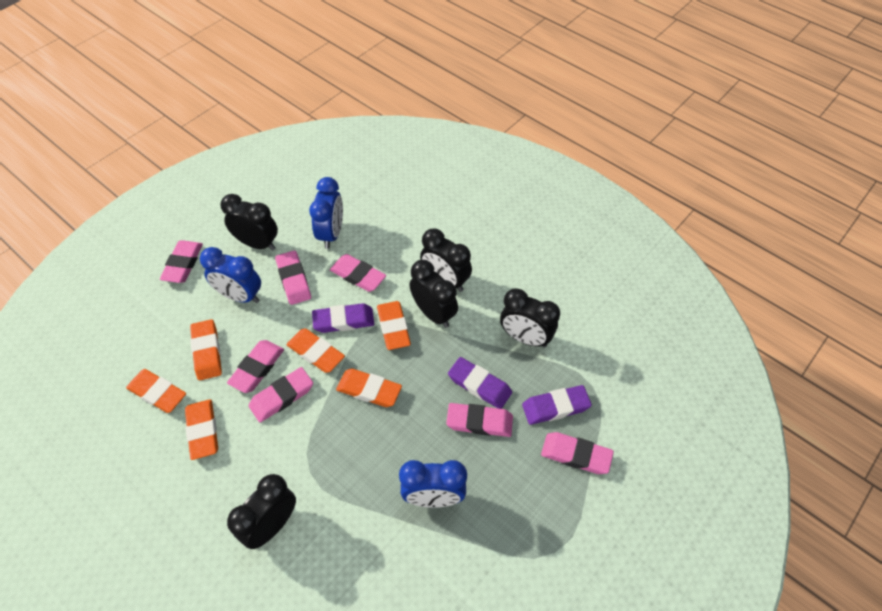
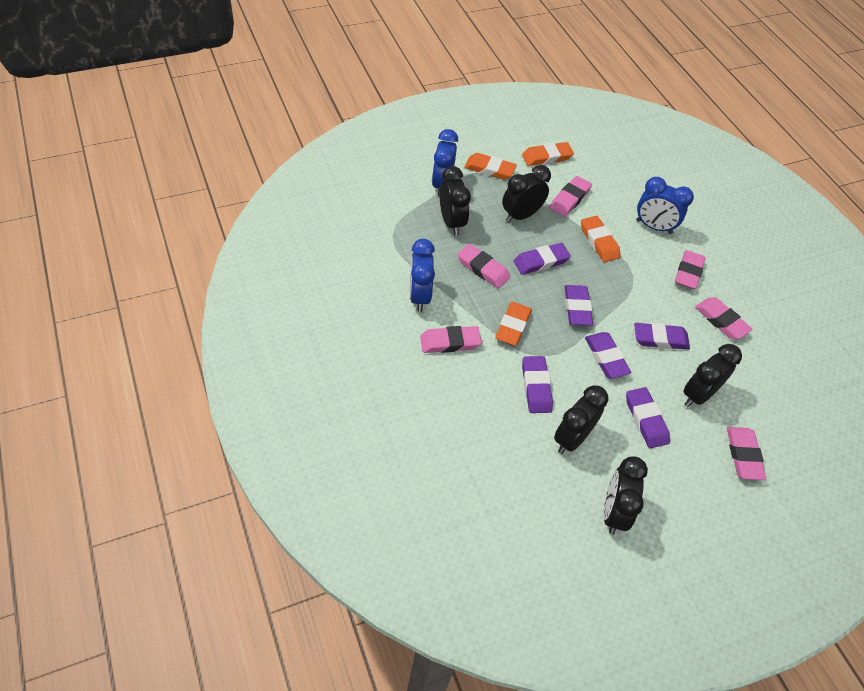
orange eraser: 6 -> 4
pink eraser: 7 -> 6
purple eraser: 3 -> 6

